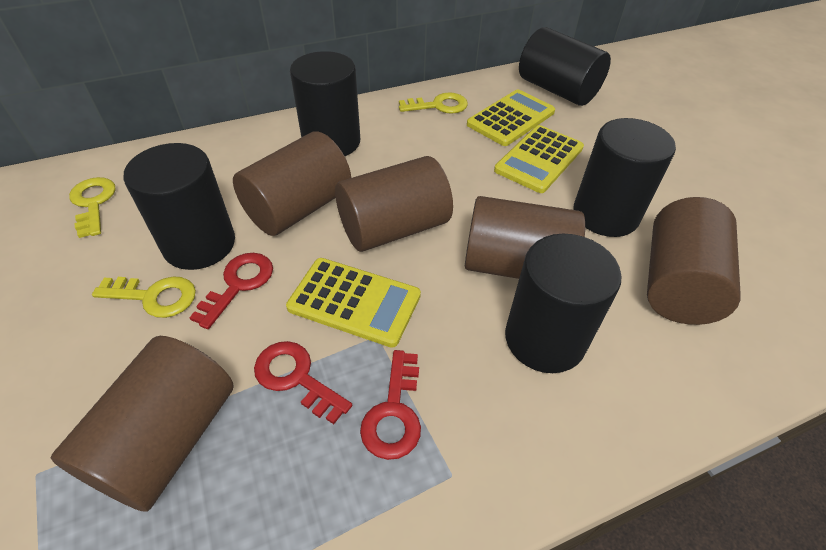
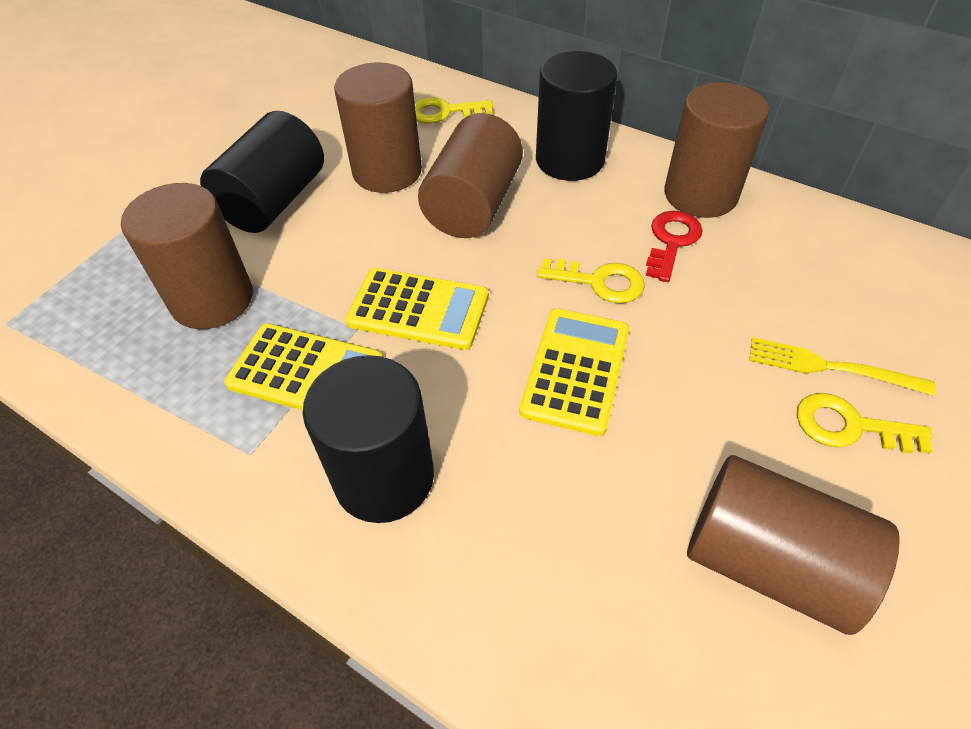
black cylinder: 5 -> 3
red key: 3 -> 1
yellow fork: 0 -> 1

